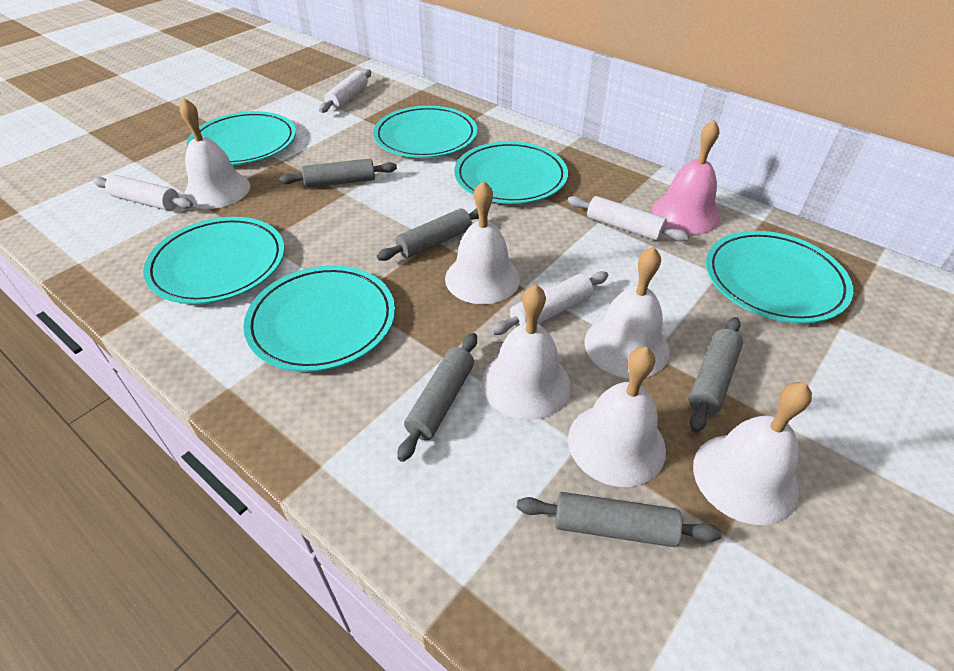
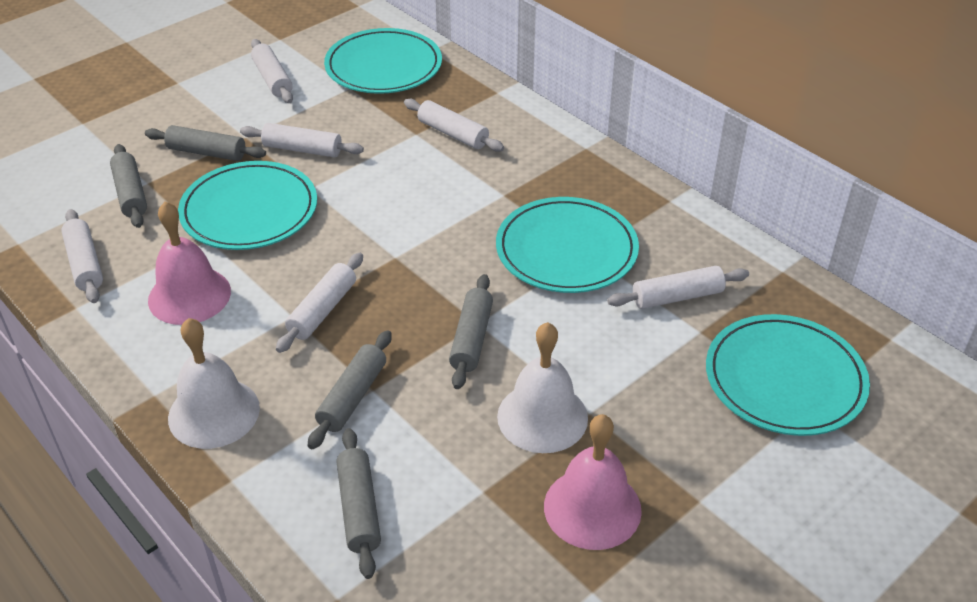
pink bell: 1 -> 2
turquoise plate: 6 -> 4
white bell: 6 -> 2
white rolling pin: 4 -> 6

